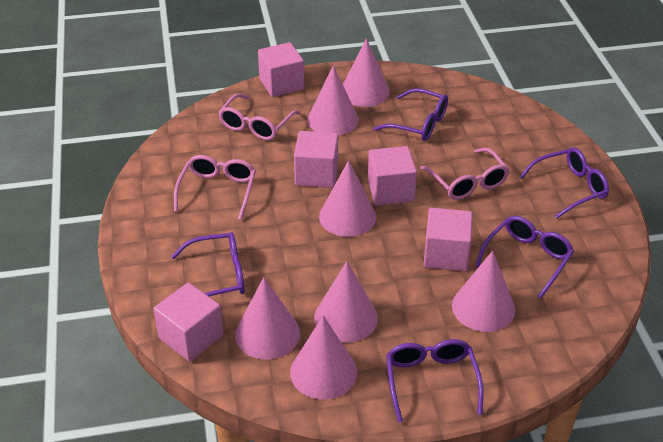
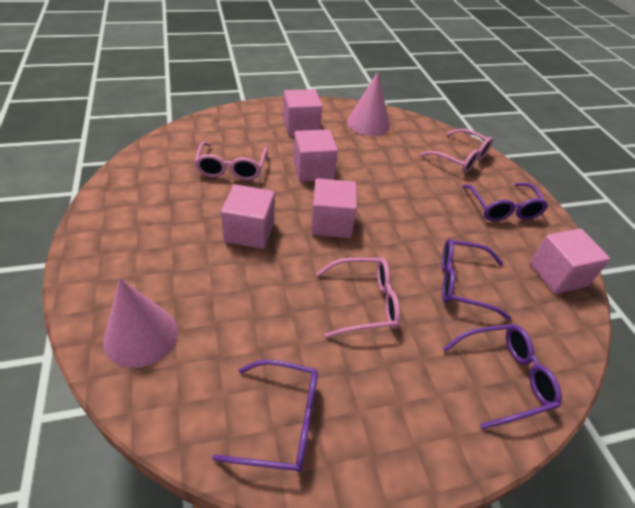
pink cone: 7 -> 2
purple glasses: 5 -> 4

